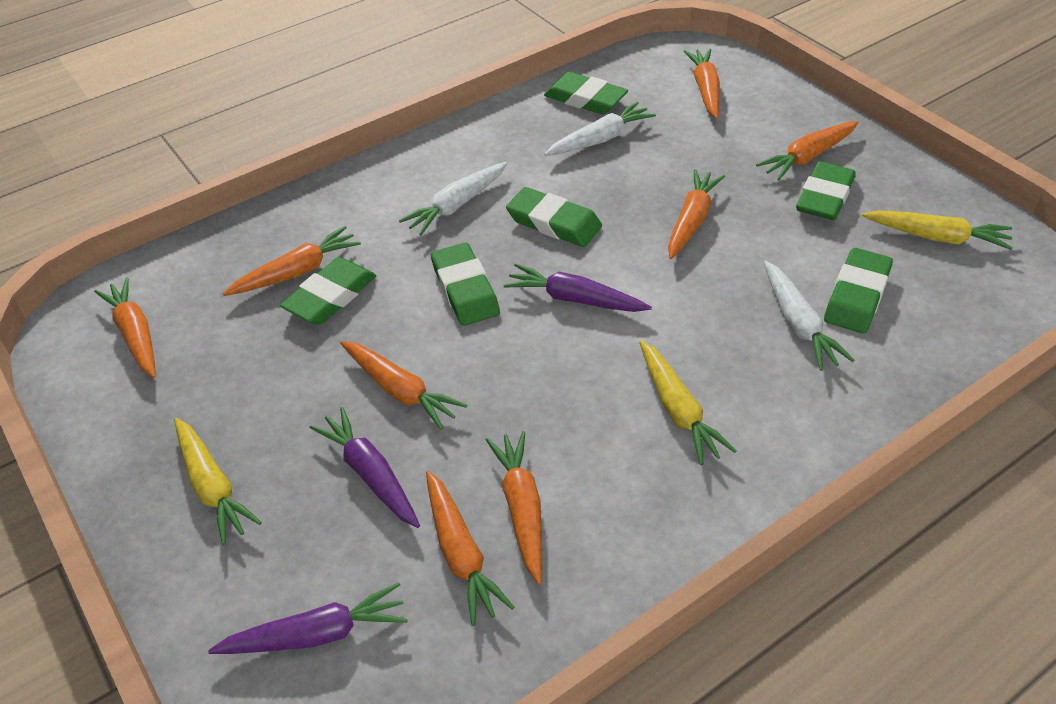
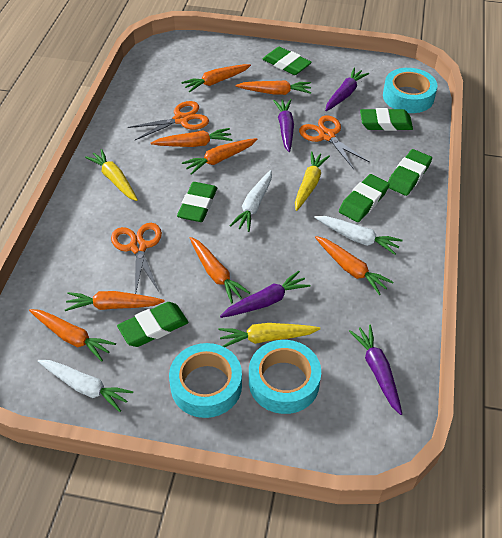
orange scissors: 0 -> 3
purple carrot: 3 -> 4
turquoise tape: 0 -> 3

